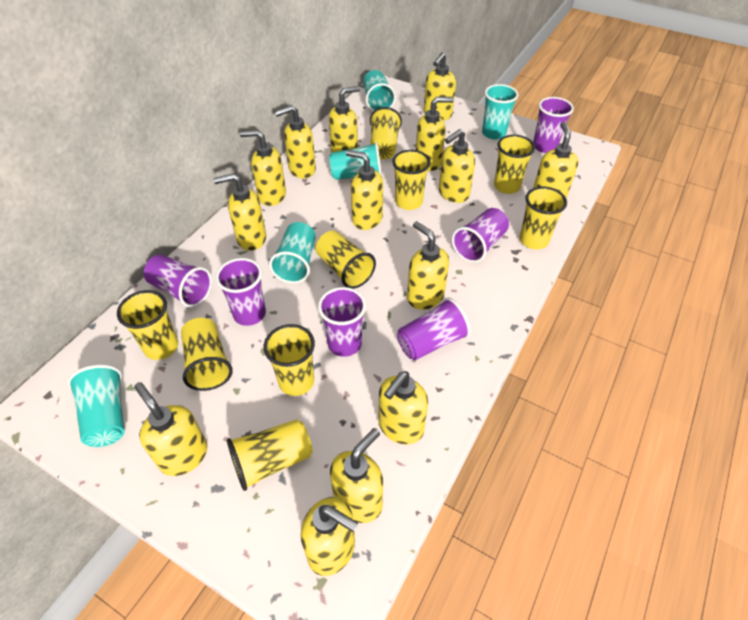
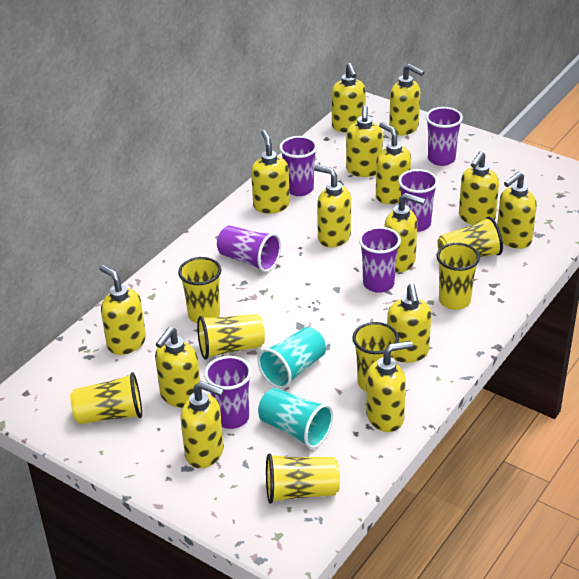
turquoise cup: 5 -> 2
yellow cup: 9 -> 7

